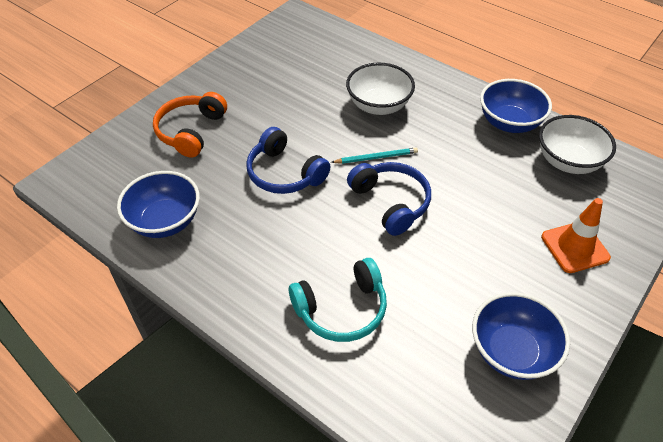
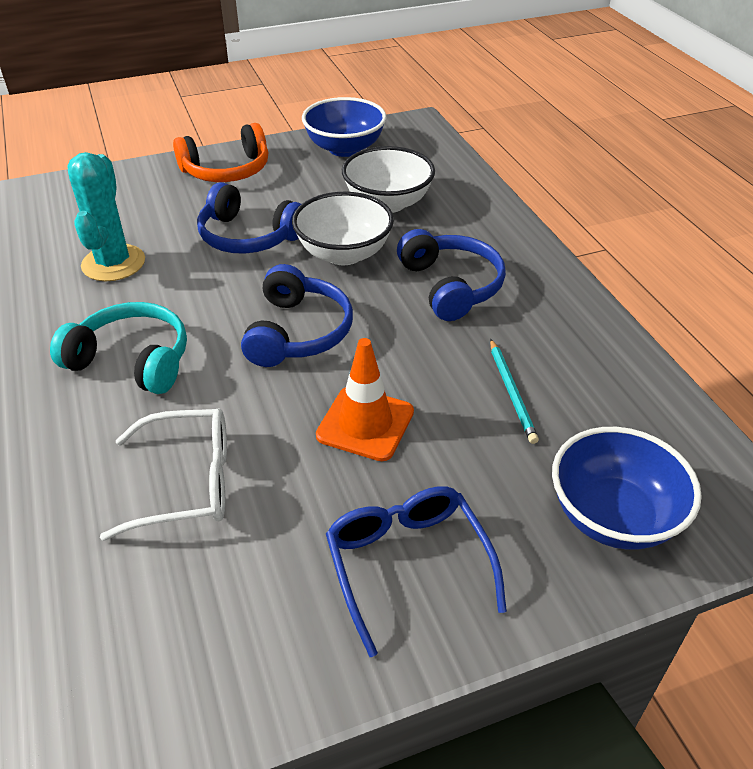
blue bowl: 3 -> 2
blue glasses: 0 -> 1
blue headphones: 2 -> 3
turquoise cactus: 0 -> 1
white glasses: 0 -> 1

